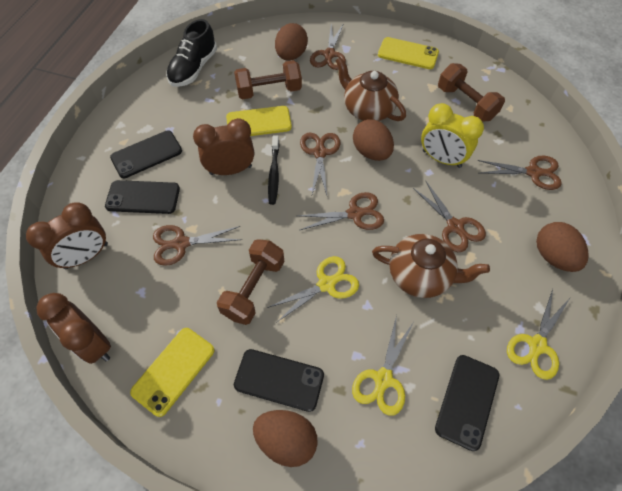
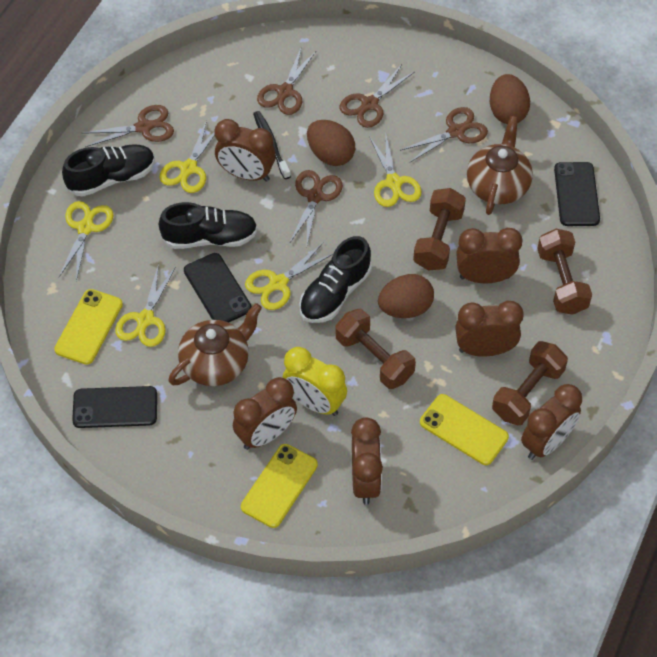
black phone: 4 -> 3
black shoe: 1 -> 3
brown clock: 3 -> 6
brown dumbbell: 3 -> 4
brown egg: 4 -> 3
brown scissors: 6 -> 5
yellow scissors: 3 -> 5

